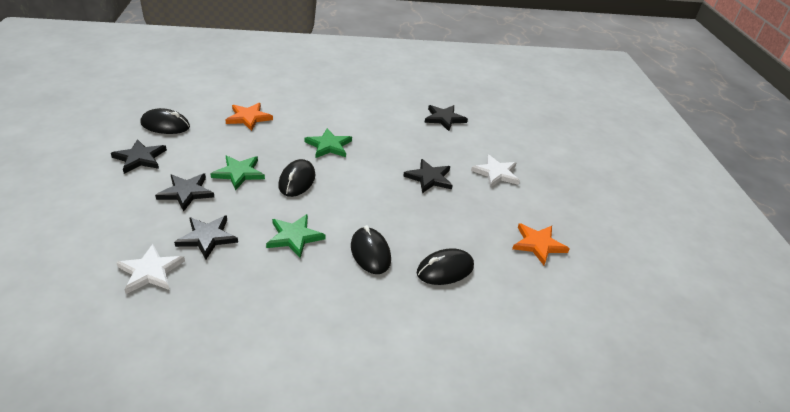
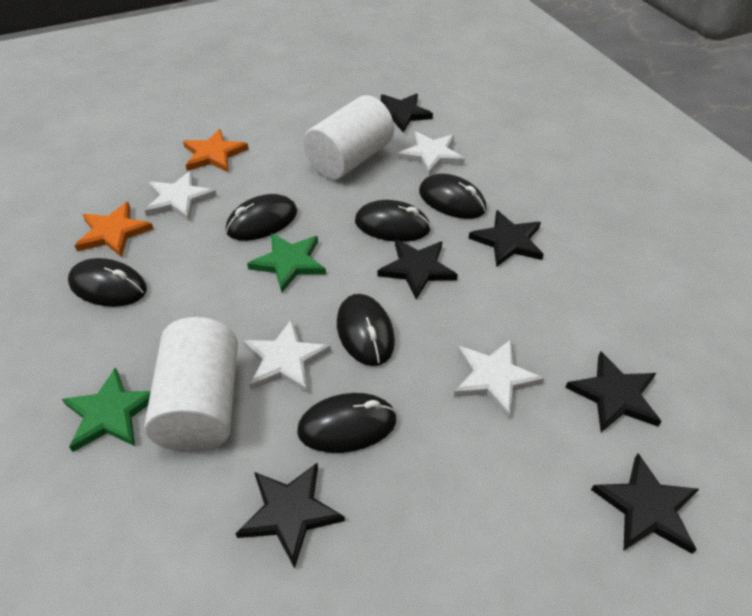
black mouse: 4 -> 6
black star: 5 -> 6
green star: 3 -> 2
white cylinder: 0 -> 2
white star: 2 -> 4

